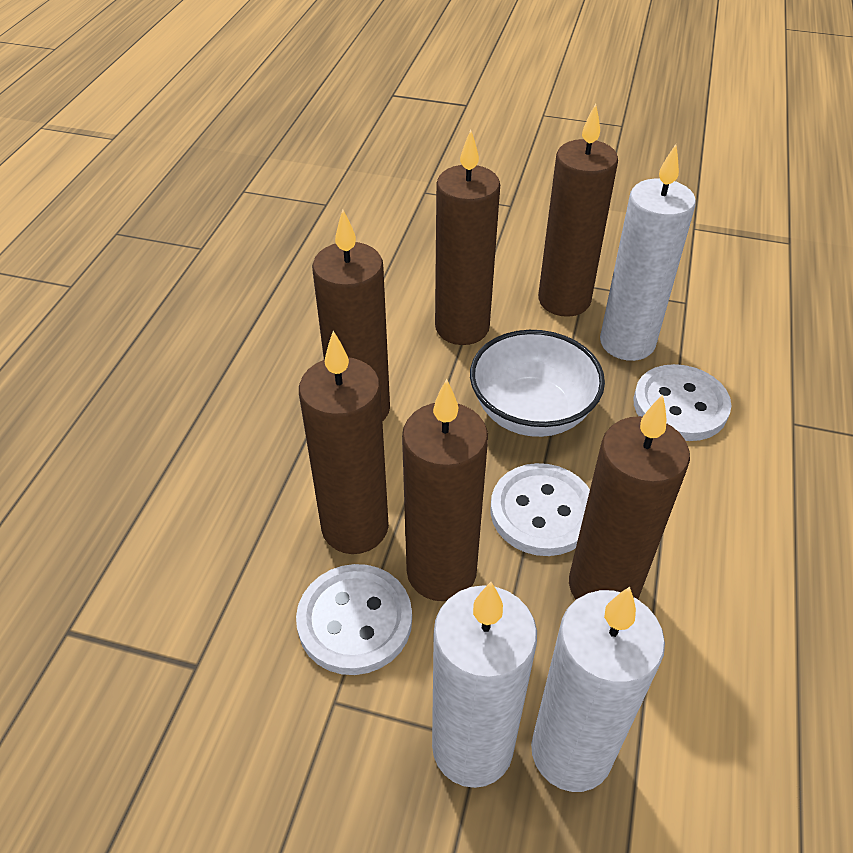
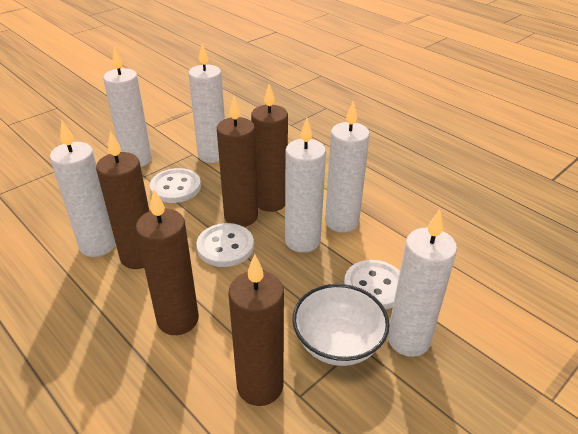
brown candle: 6 -> 5
white candle: 3 -> 6

